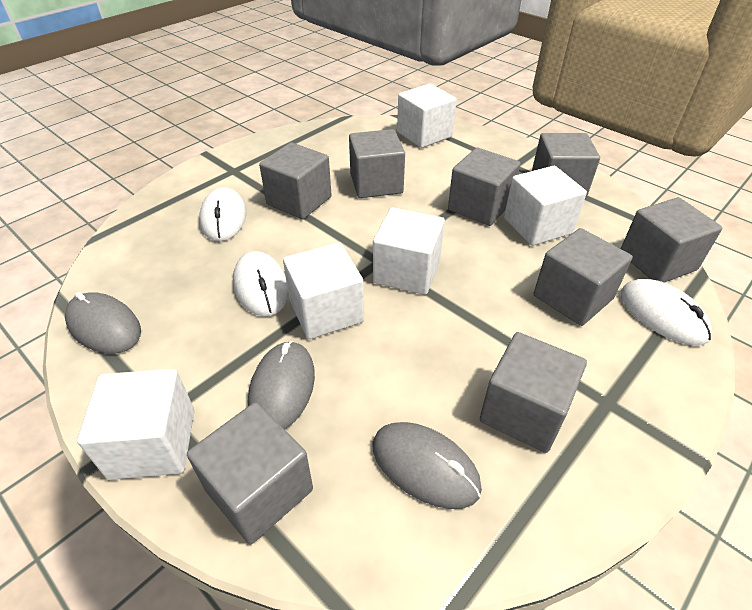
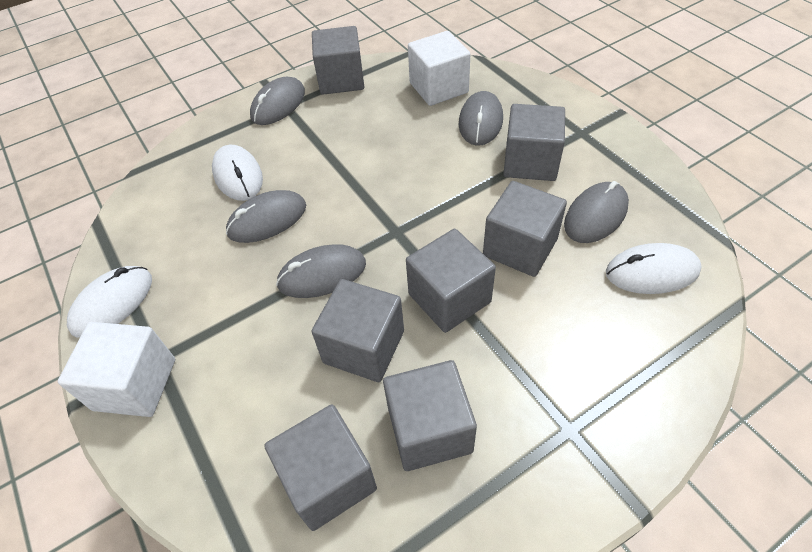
grey cube: 8 -> 7
grey mouse: 3 -> 5
white cube: 5 -> 2

